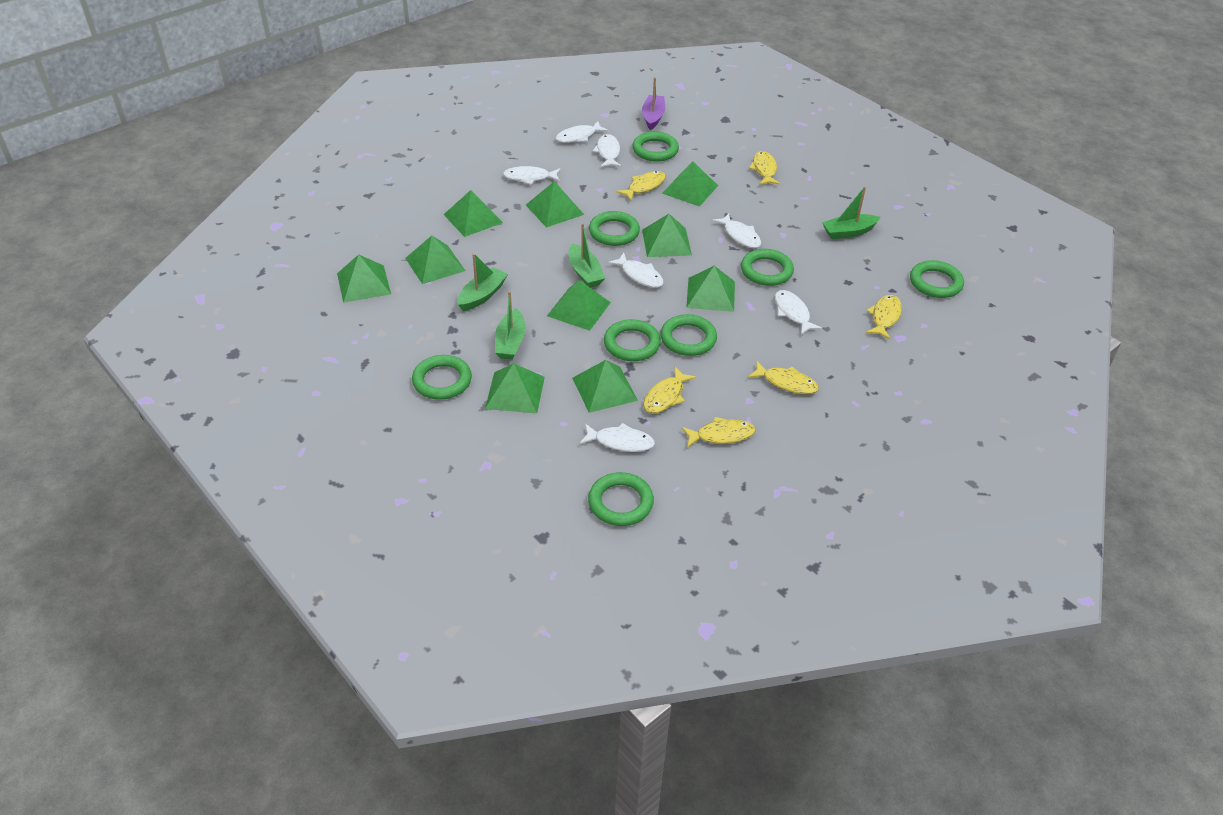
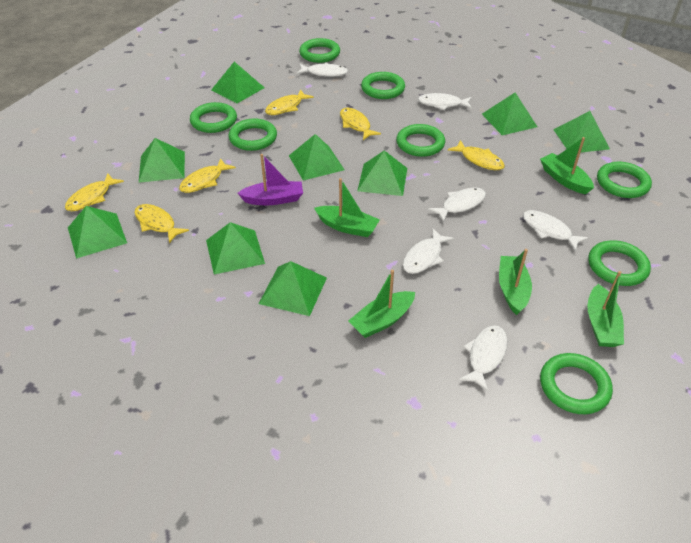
green boat: 4 -> 5
green pyramid: 10 -> 9
white fish: 7 -> 6

